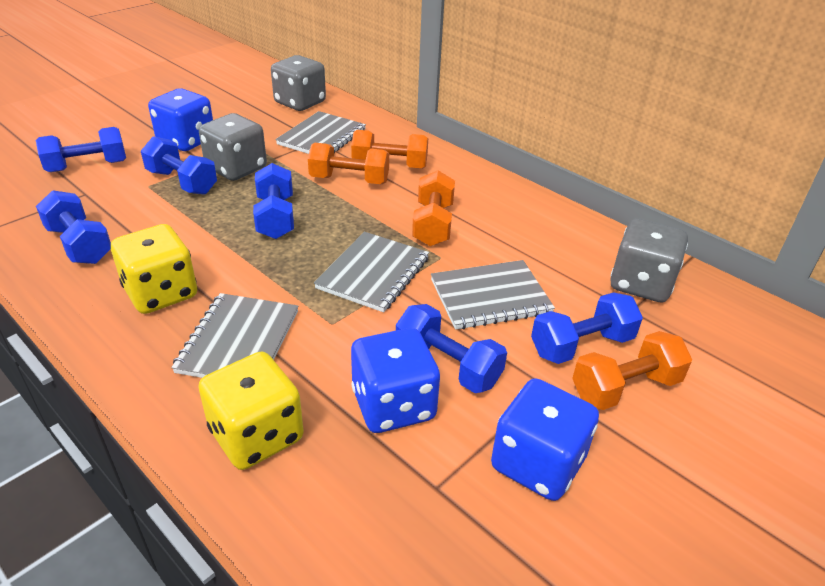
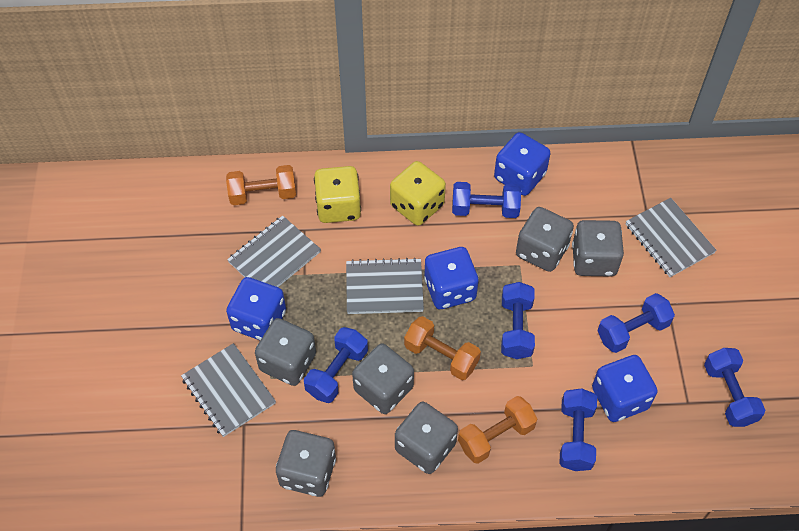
blue dice: 3 -> 4
grey dice: 3 -> 6
orange dumbbell: 4 -> 3

